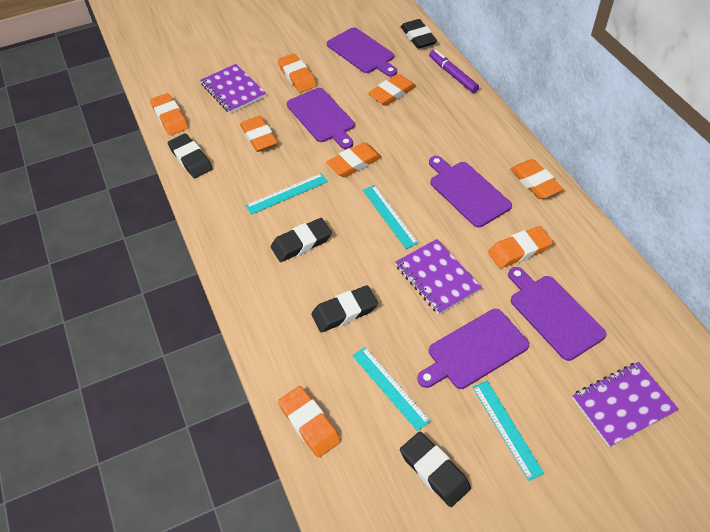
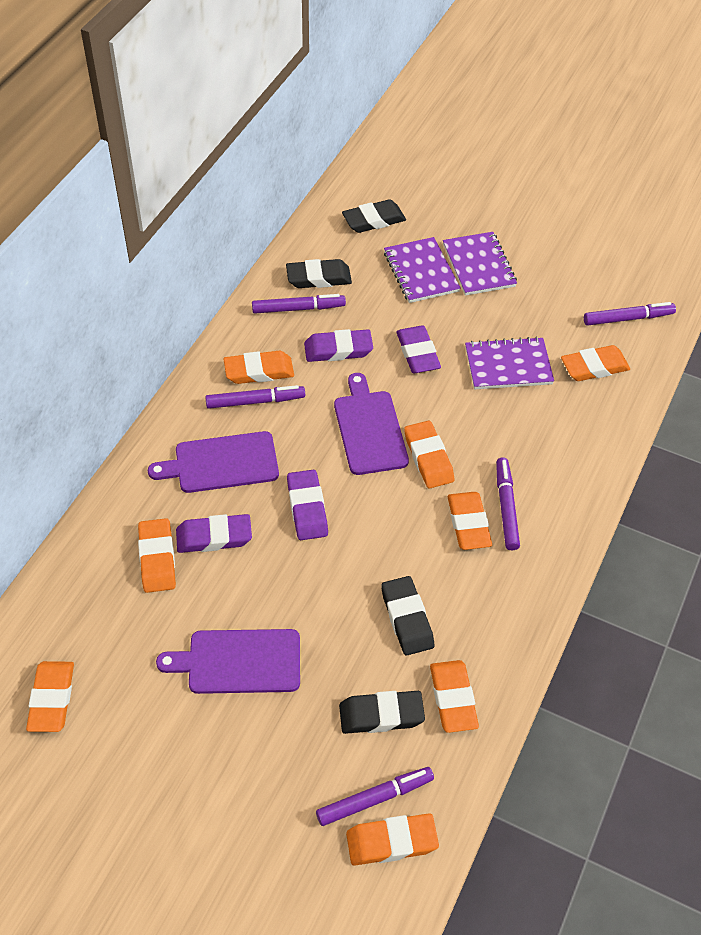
black eraser: 5 -> 4
purple cutting board: 5 -> 3
purple eraser: 0 -> 4
purple marker: 1 -> 5
turquoise ruler: 4 -> 0

